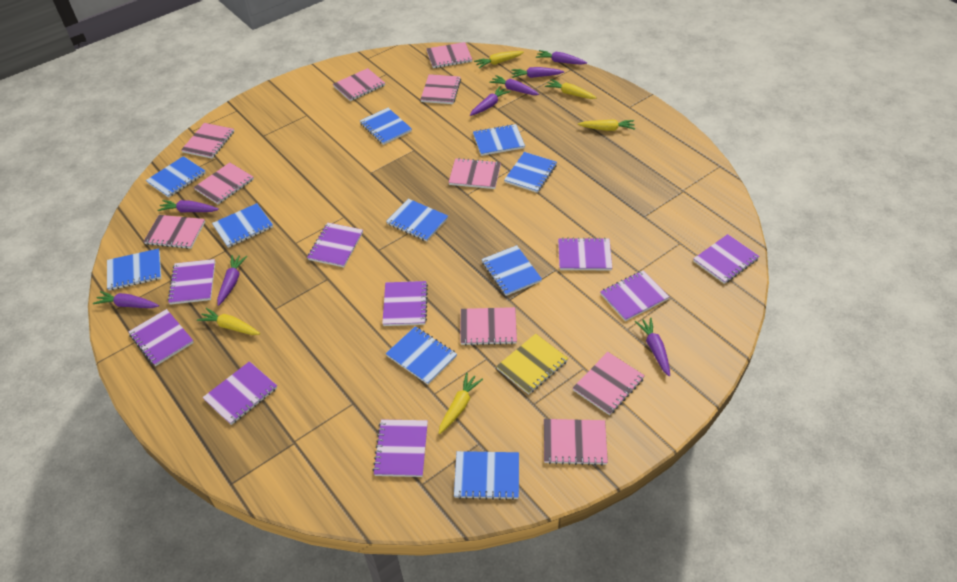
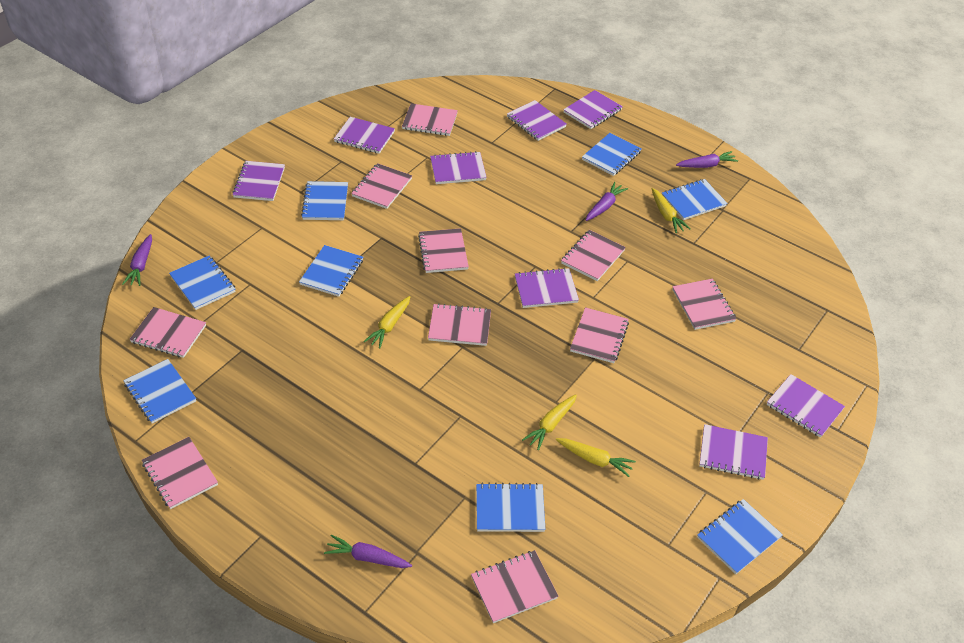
blue notebook: 10 -> 8
purple carrot: 8 -> 4
purple notebook: 9 -> 8
yellow carrot: 5 -> 4
yellow notebook: 1 -> 0

